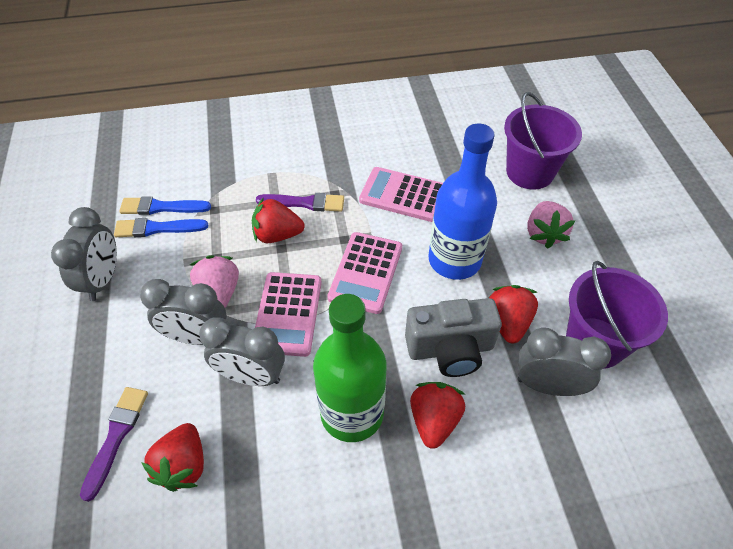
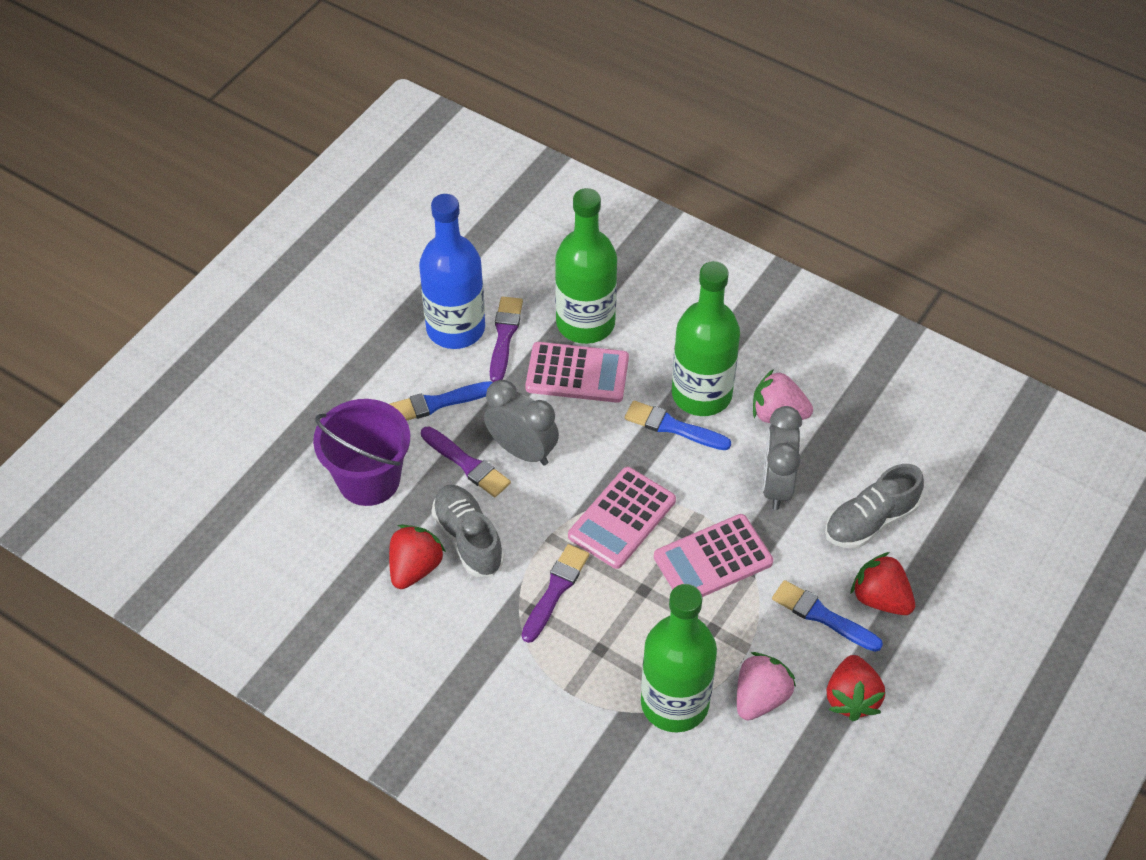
blue brush: 2 -> 3
green bottle: 1 -> 3
grey camera: 1 -> 0
grey clock: 4 -> 2
grey shoe: 0 -> 2
purple brush: 2 -> 3
purple bucket: 2 -> 1
red strawberry: 4 -> 3

